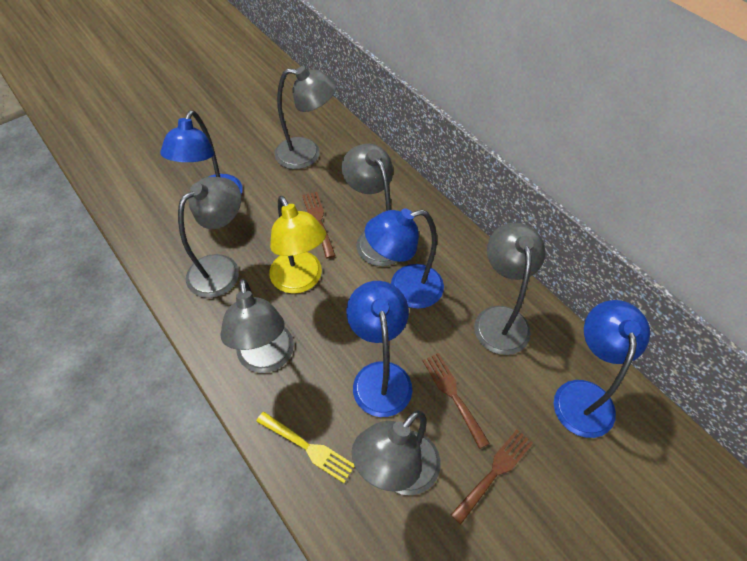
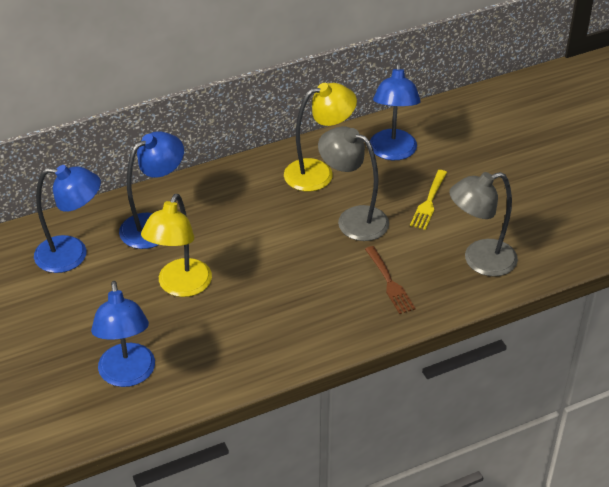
brown fork: 3 -> 1
grey lamp: 6 -> 2
yellow lamp: 1 -> 2

